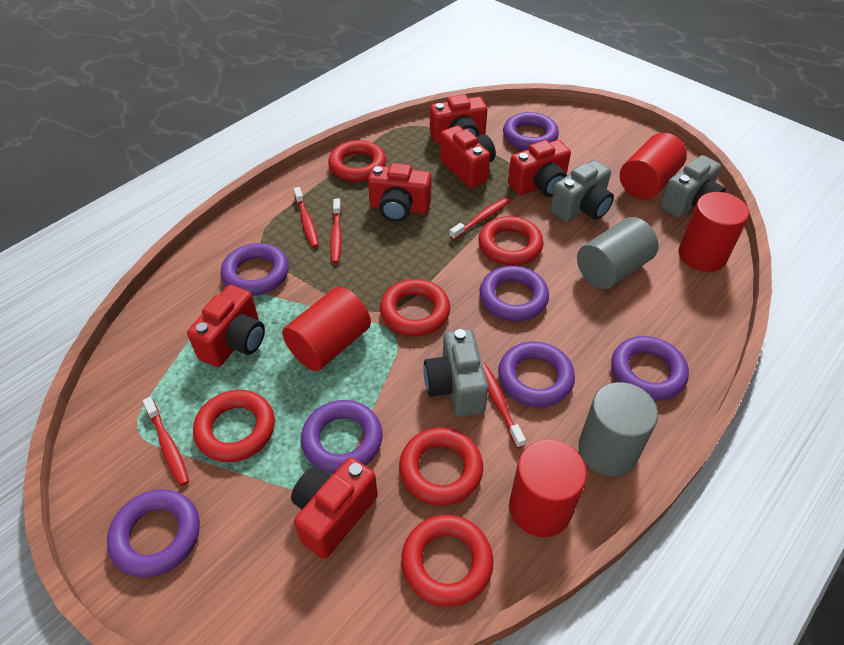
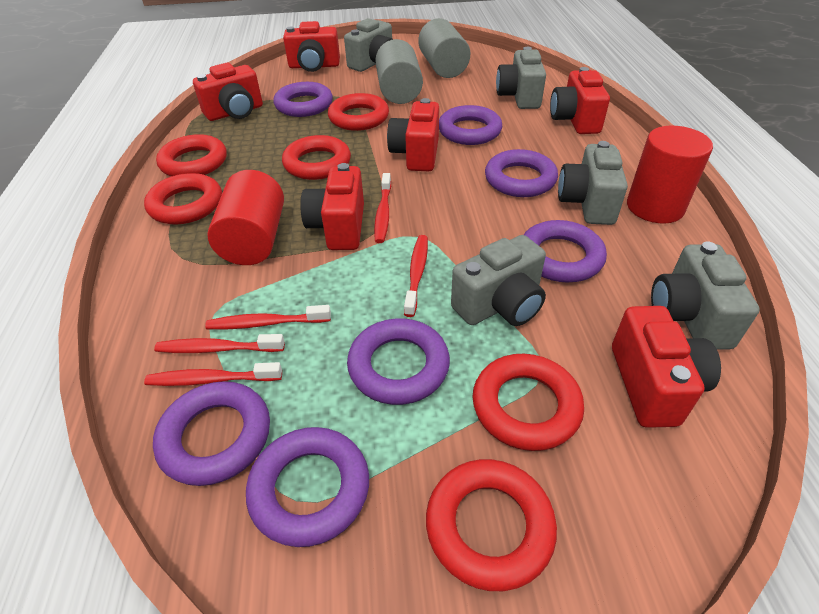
grey camera: 3 -> 5
red cylinder: 4 -> 2

